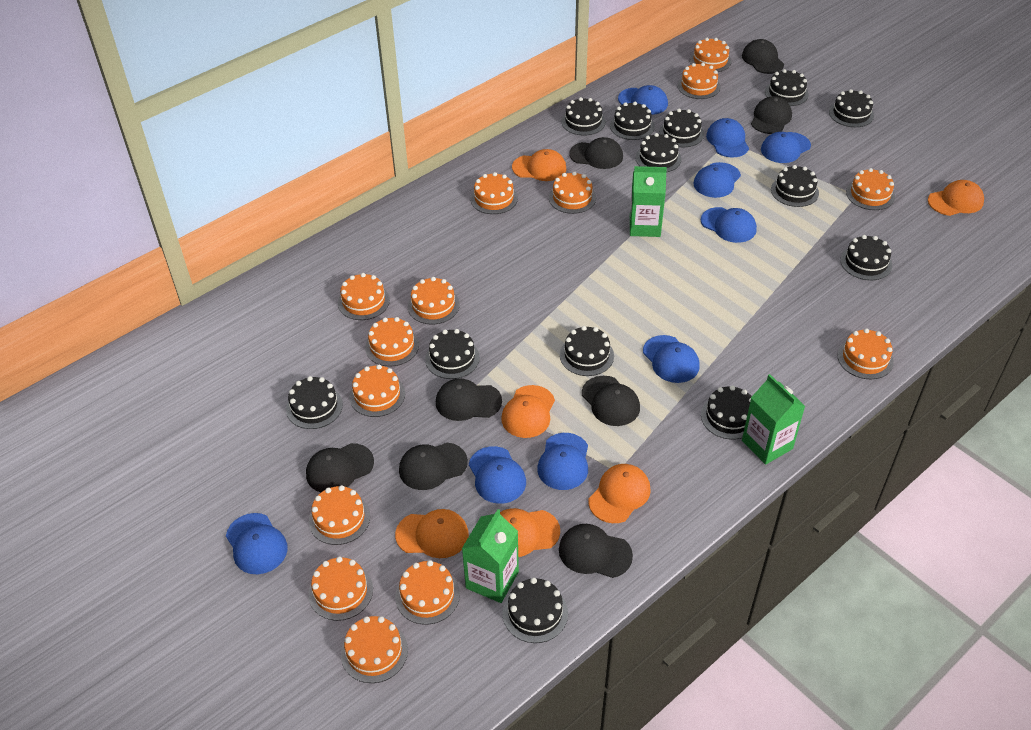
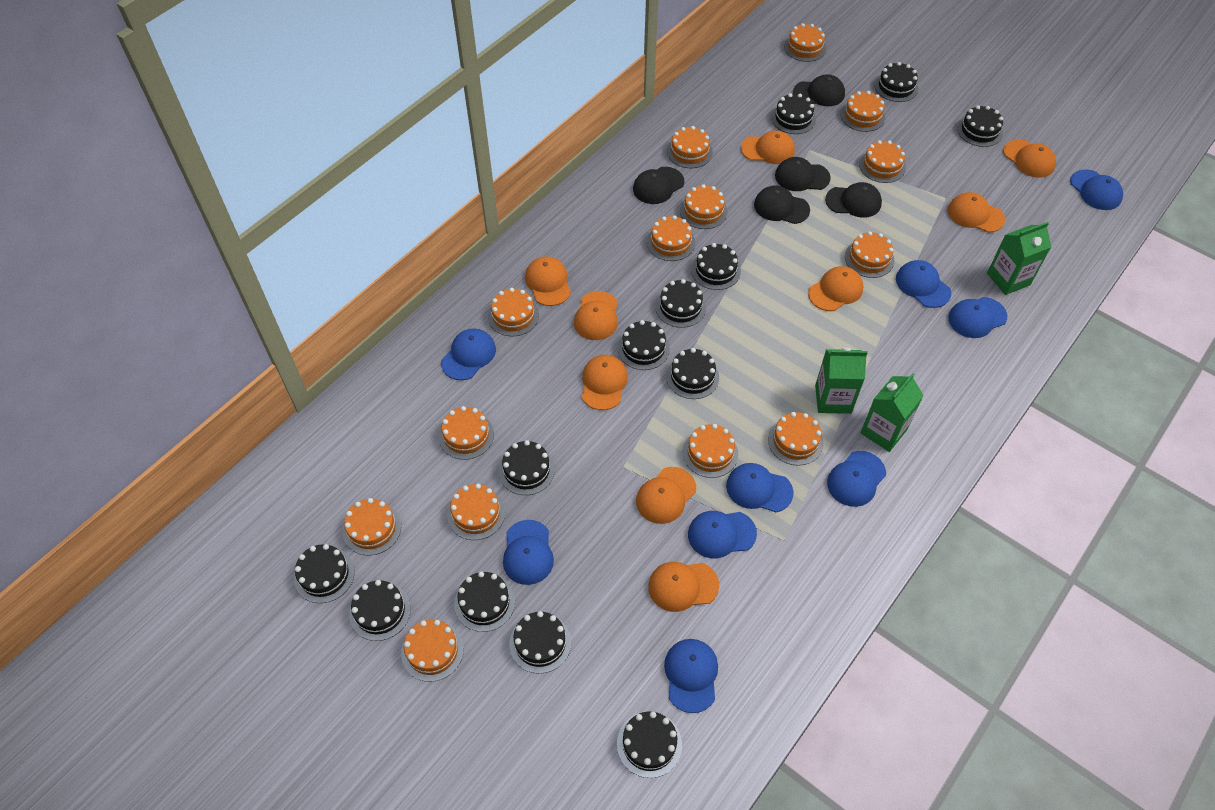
black cap: 8 -> 5
orange cap: 6 -> 9

